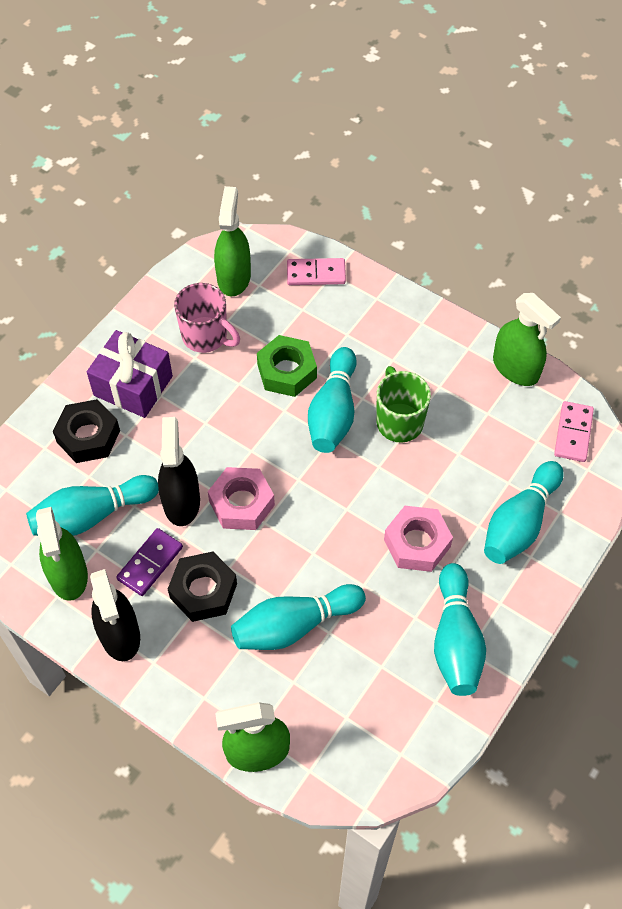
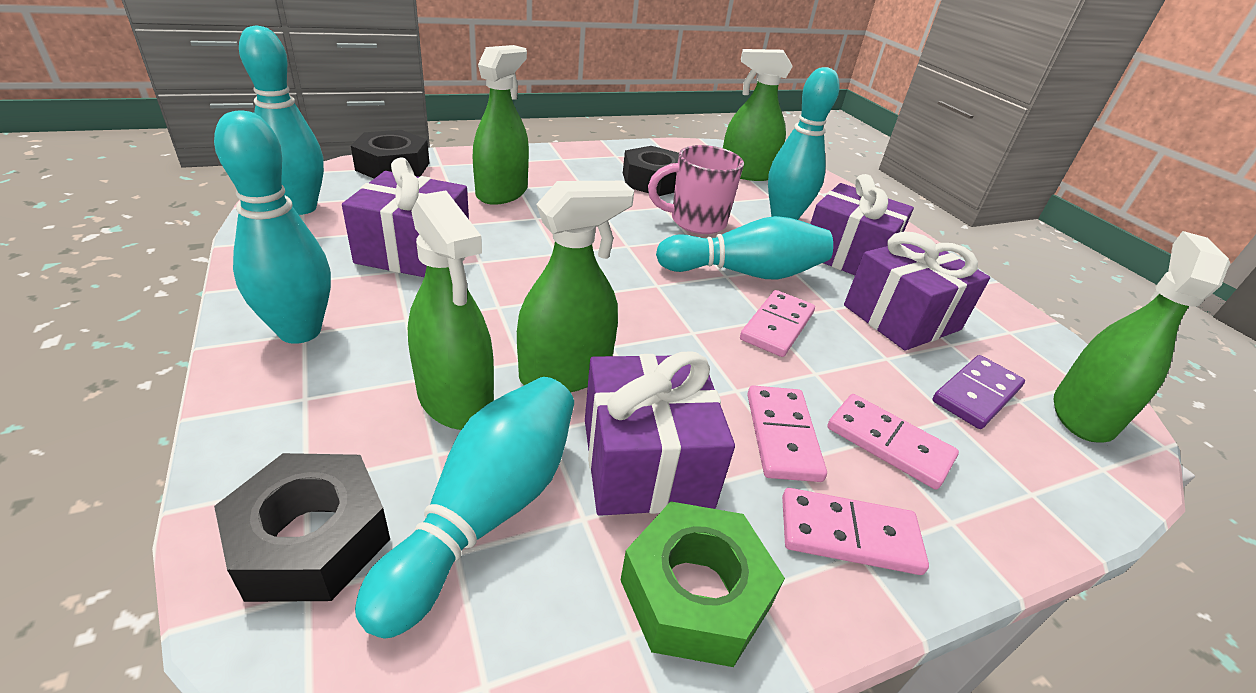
black nut: 2 -> 3
black spray bottle: 2 -> 0
green mug: 1 -> 0
green spray bottle: 4 -> 5
pink domino: 2 -> 4
pink nut: 2 -> 0
purple gift: 1 -> 4

